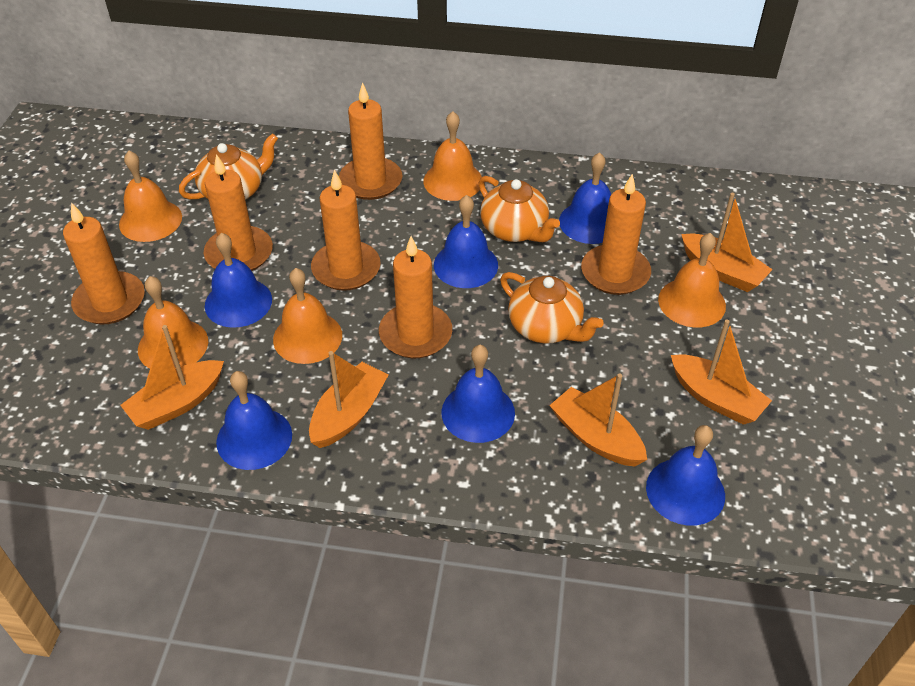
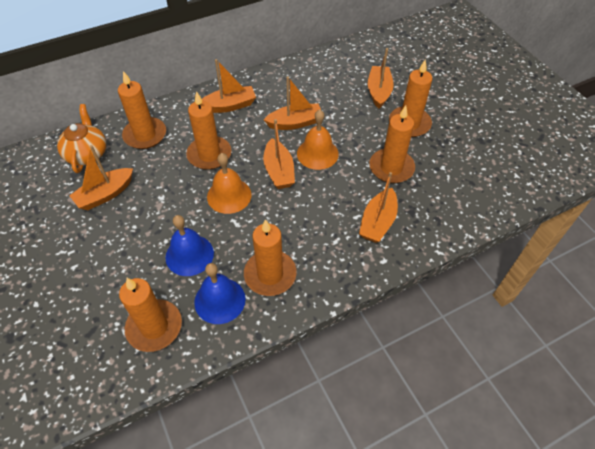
blue bell: 6 -> 2
orange bell: 5 -> 2
orange boat: 5 -> 6
orange teapot: 3 -> 1

